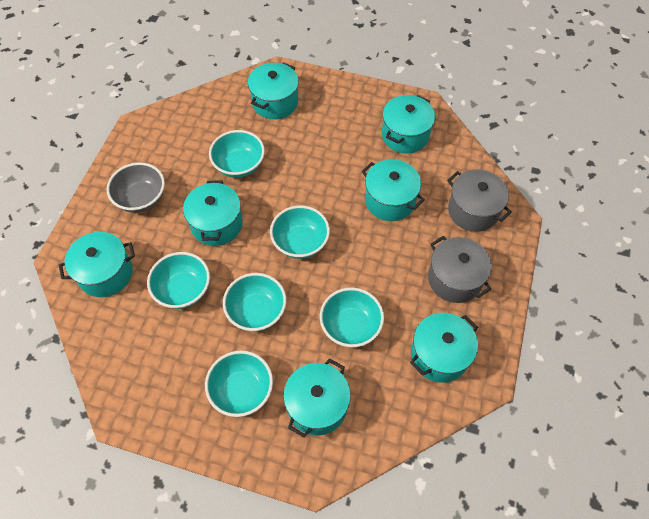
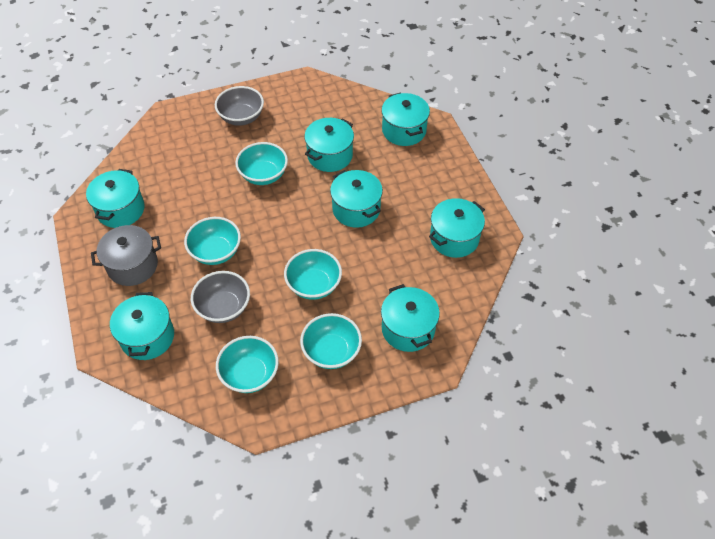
grey bowl: 1 -> 2
grey pot: 2 -> 1
turquoise bowl: 6 -> 5

